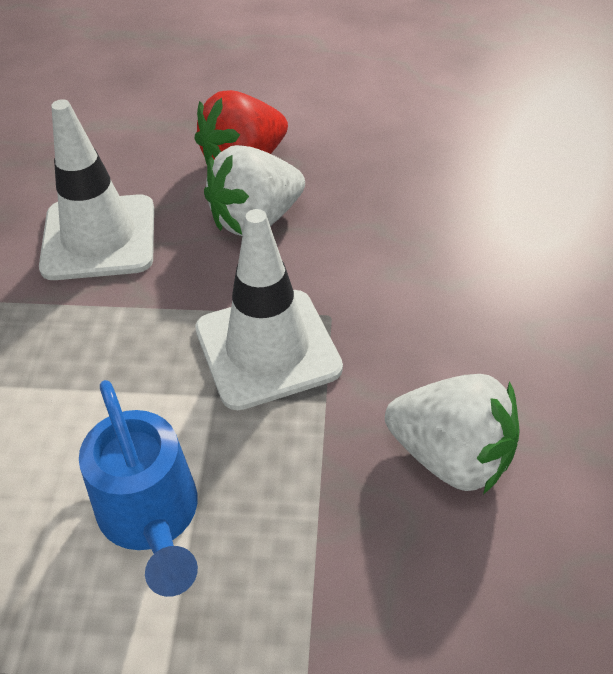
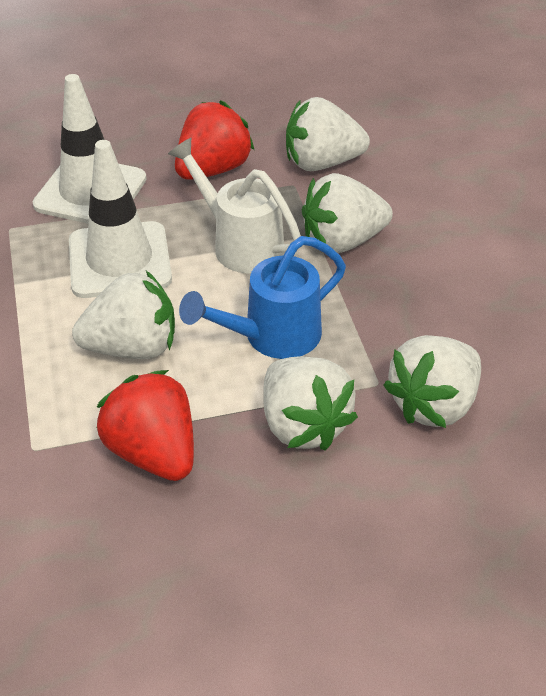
red strawberry: 1 -> 2
white strawberry: 2 -> 5
white watering can: 0 -> 1

